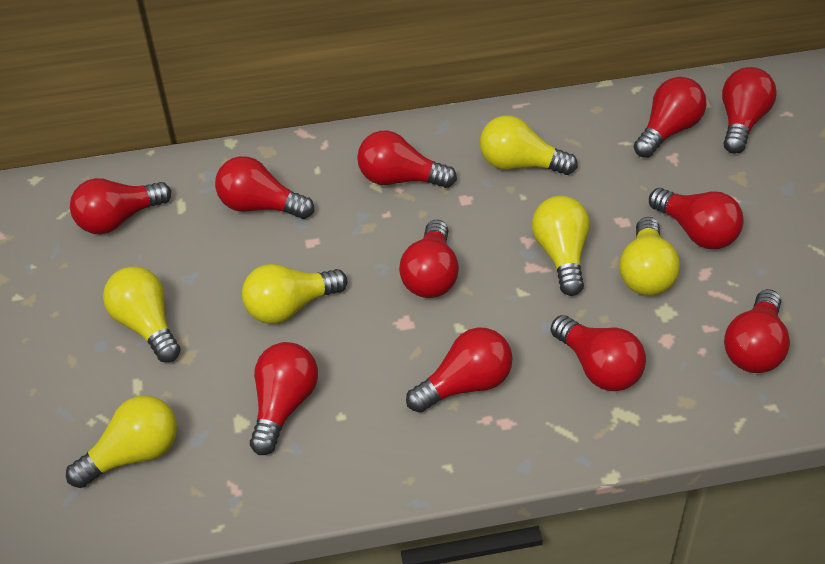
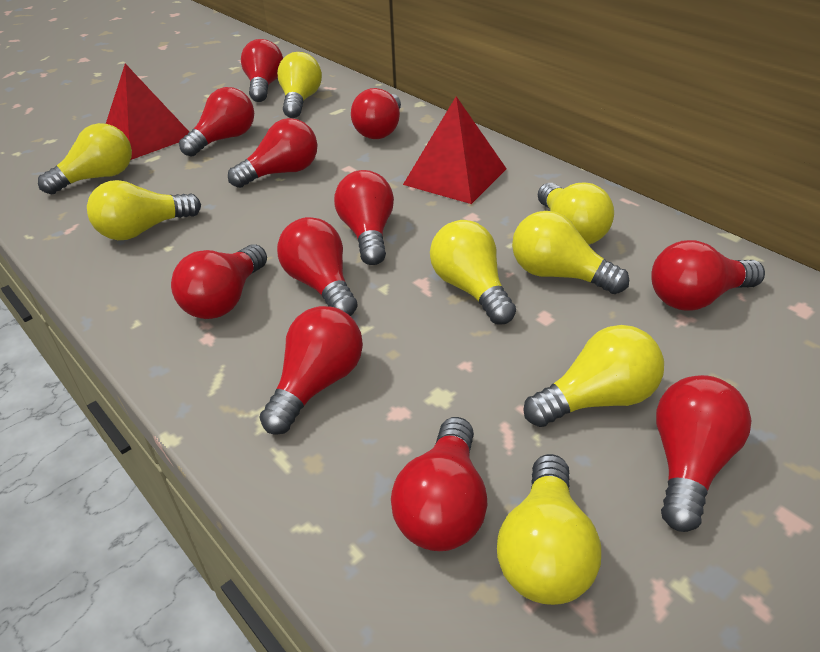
red pyramid: 0 -> 2
yellow light bulb: 6 -> 8

